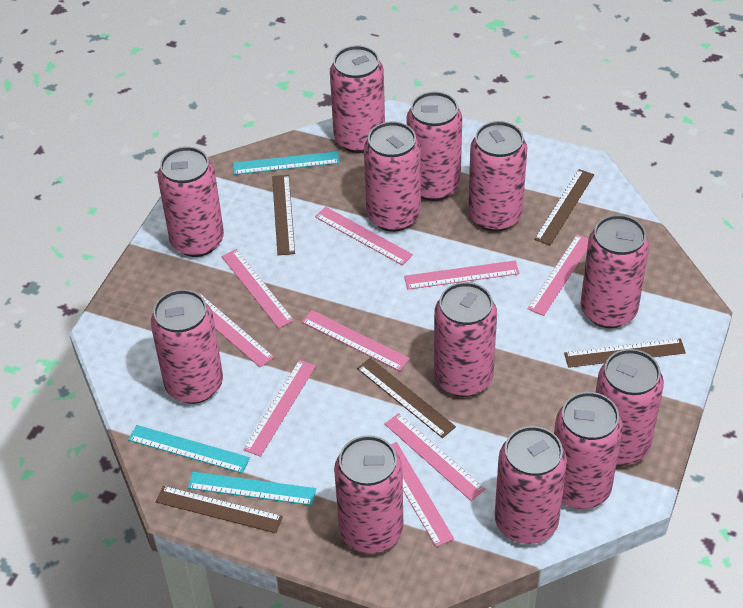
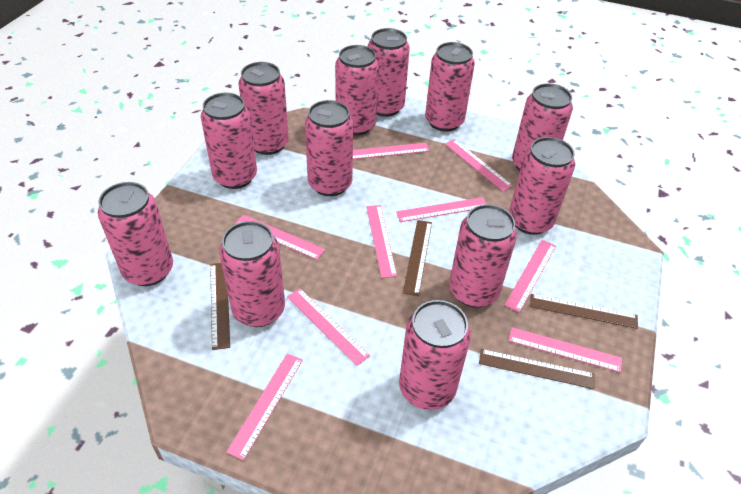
brown ruler: 5 -> 4
turquoise ruler: 3 -> 0

